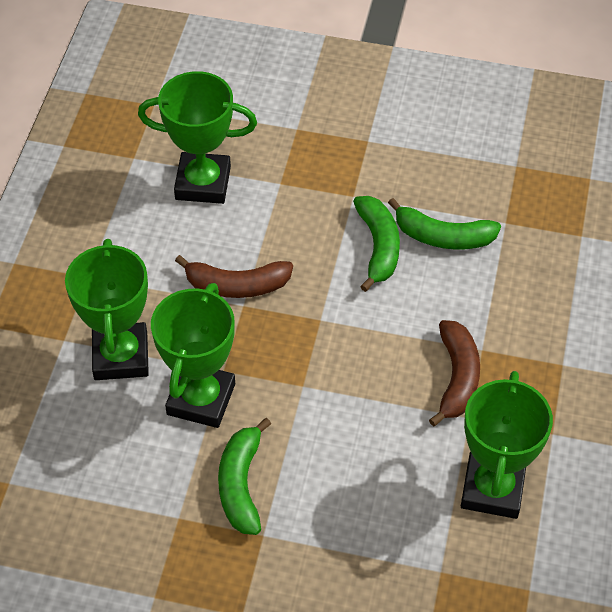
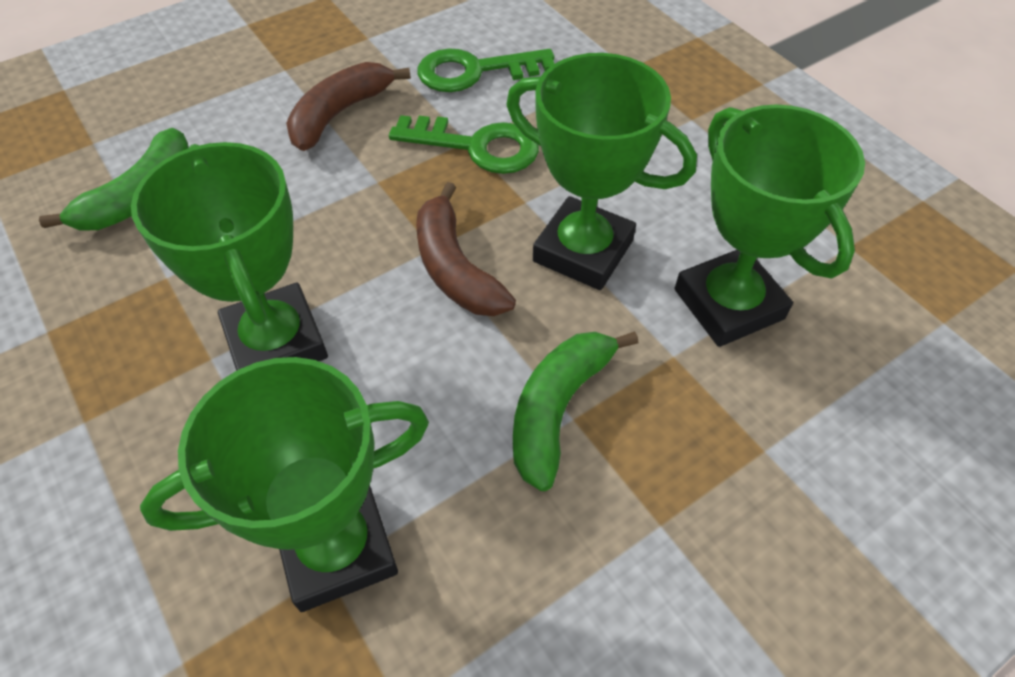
green banana: 3 -> 2
green key: 0 -> 2

